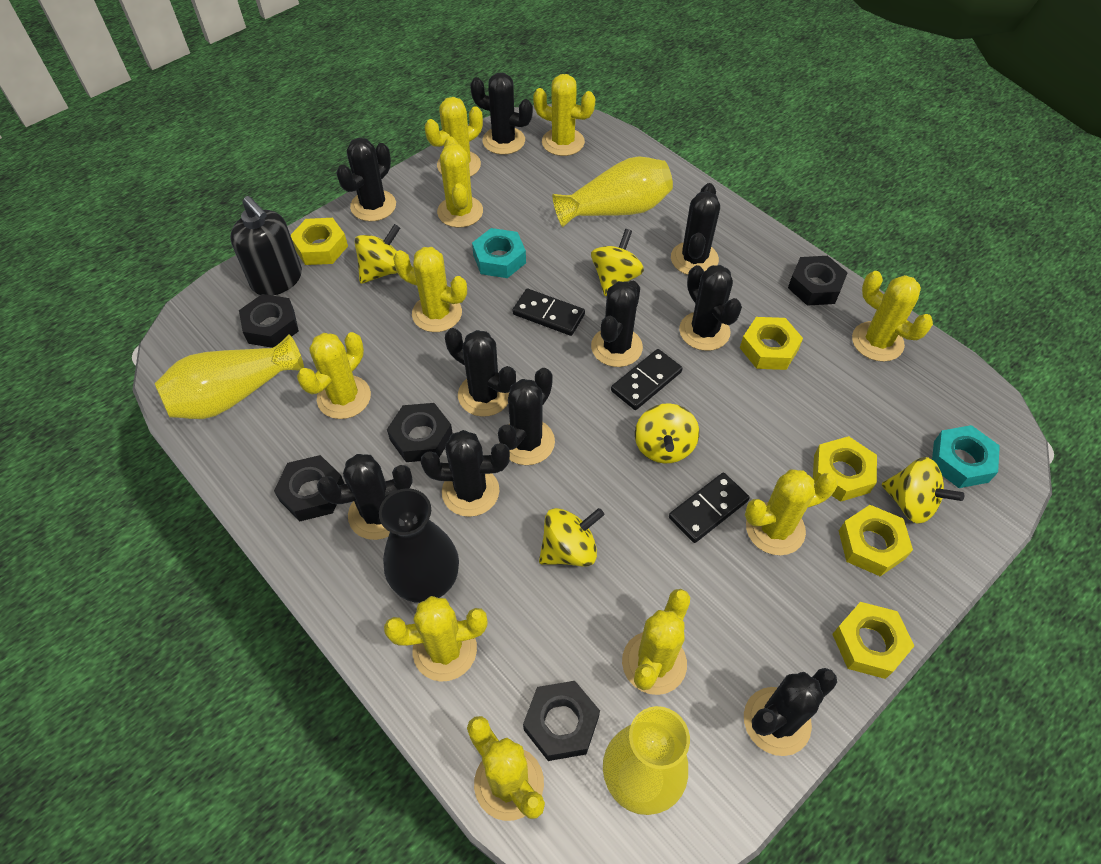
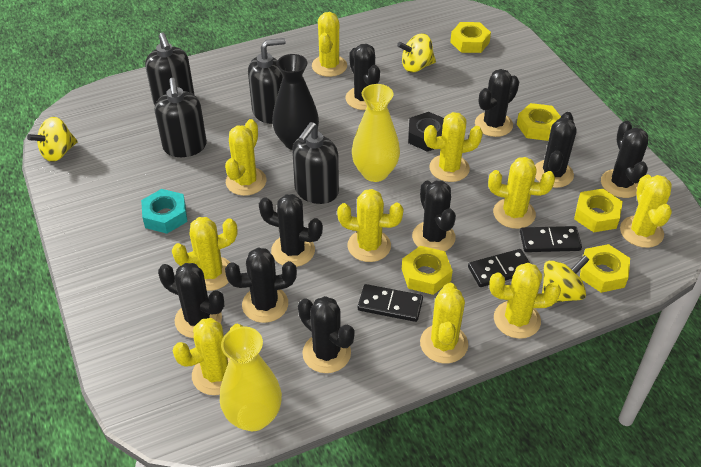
black cactus: 10 -> 9
black nut: 5 -> 1
black soap dispenser: 1 -> 4
turquoise nut: 2 -> 1
yellow spinning top: 5 -> 3
yellow vase: 3 -> 2

